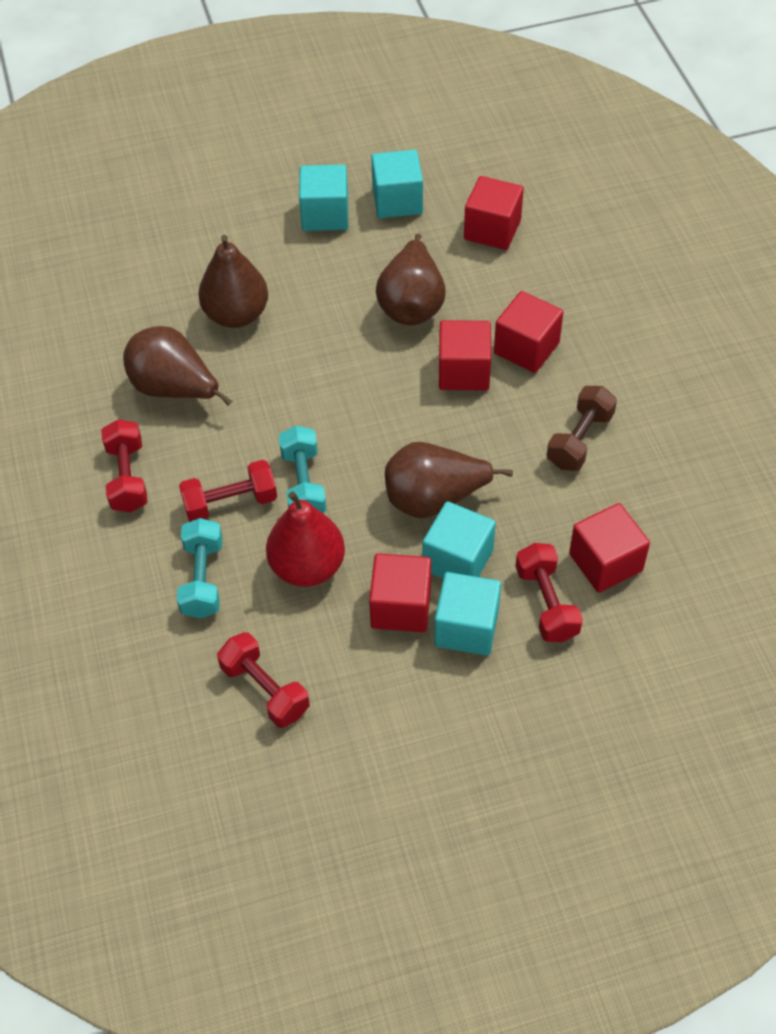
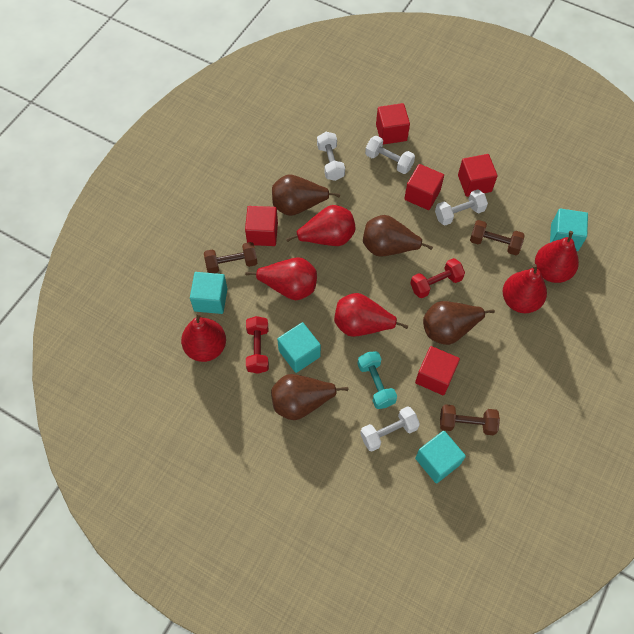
brown dumbbell: 1 -> 3
red dumbbell: 4 -> 2
red pear: 1 -> 6
turquoise dumbbell: 2 -> 1
white dumbbell: 0 -> 4

